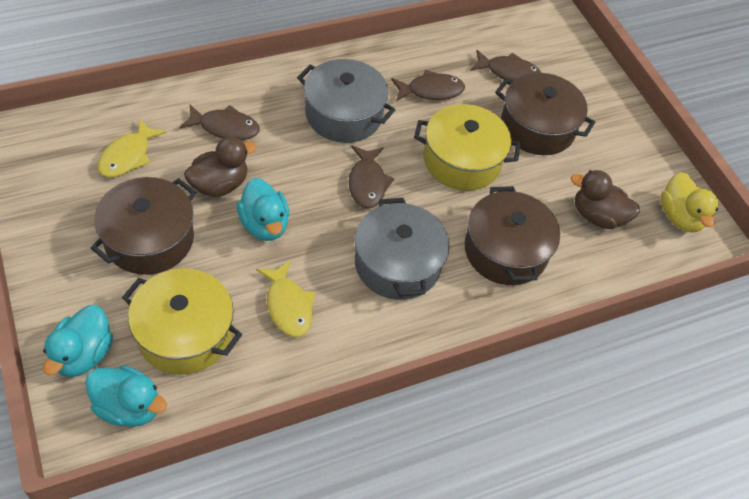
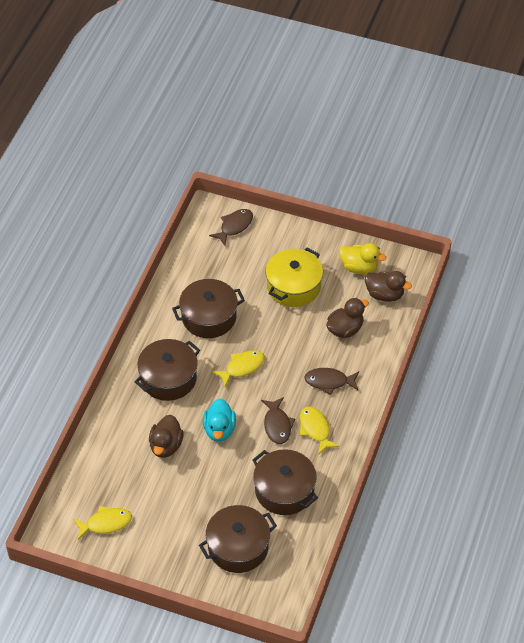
brown duck: 2 -> 3
brown fish: 4 -> 3
brown pot: 3 -> 4
grey pot: 2 -> 0
turquoise duck: 3 -> 1
yellow fish: 2 -> 3
yellow pot: 2 -> 1

